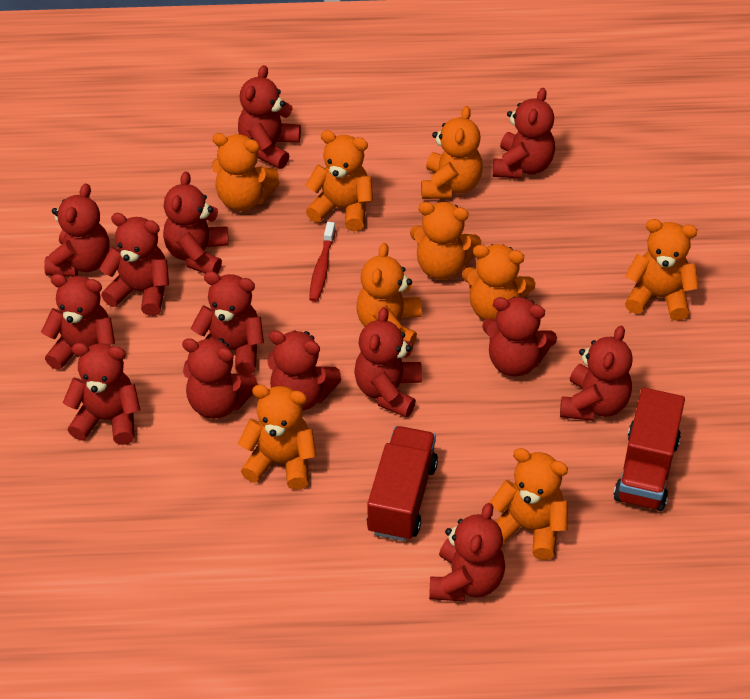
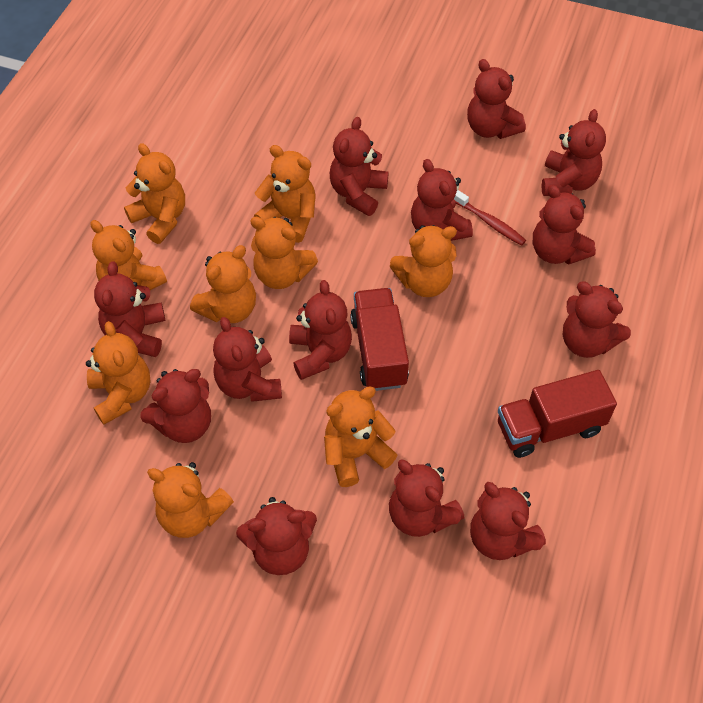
red teddy bear: 14 -> 13

